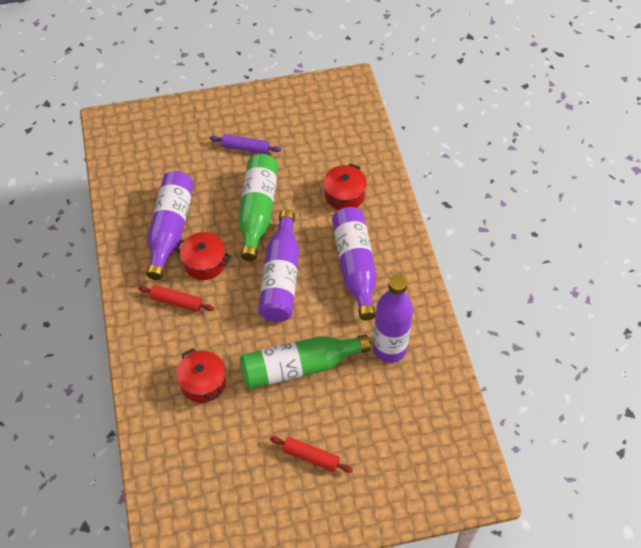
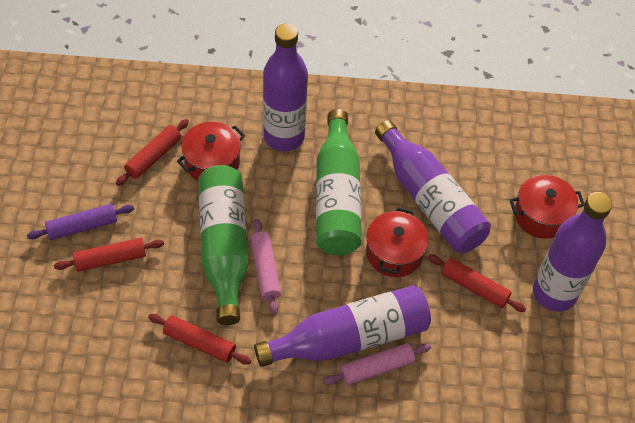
pink rolling pin: 0 -> 2
red rolling pin: 2 -> 4

